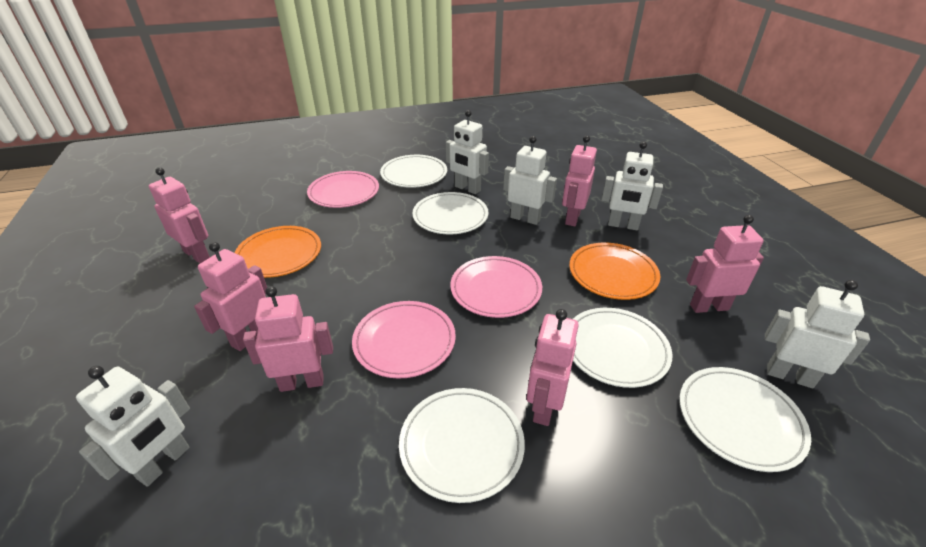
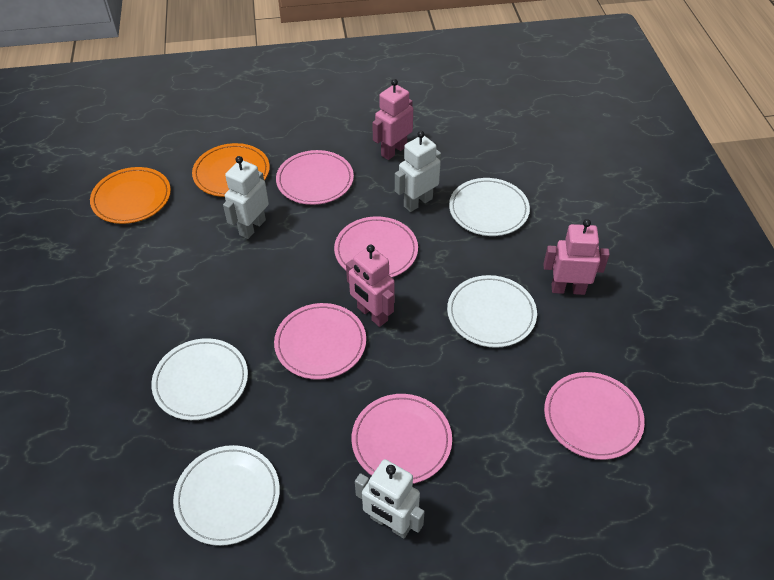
pink plate: 3 -> 5
pink robot: 6 -> 3
white plate: 5 -> 4
white robot: 5 -> 3

